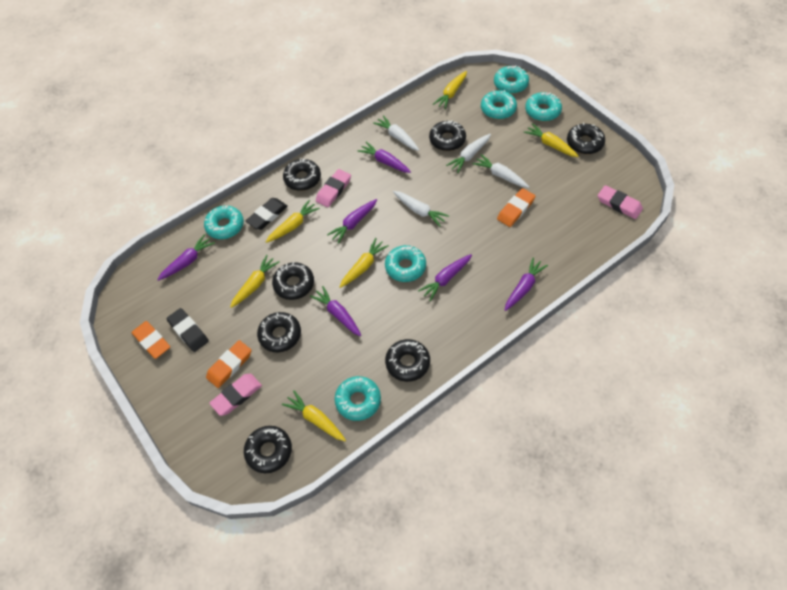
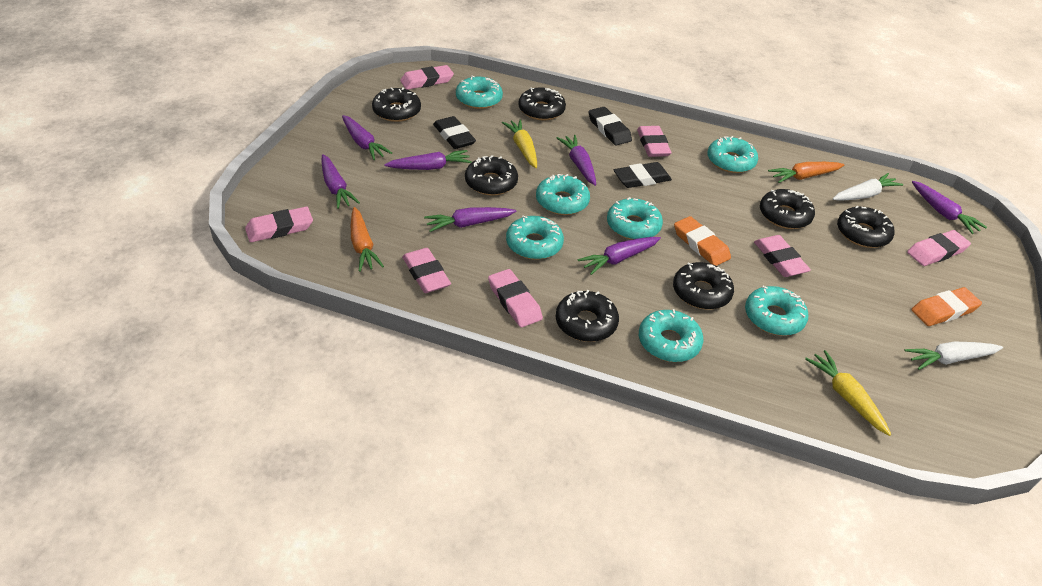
black eraser: 2 -> 3
orange carrot: 0 -> 2
orange eraser: 3 -> 2
pink eraser: 3 -> 7
purple carrot: 6 -> 7
turquoise donut: 6 -> 7
white carrot: 4 -> 2
yellow carrot: 6 -> 2

